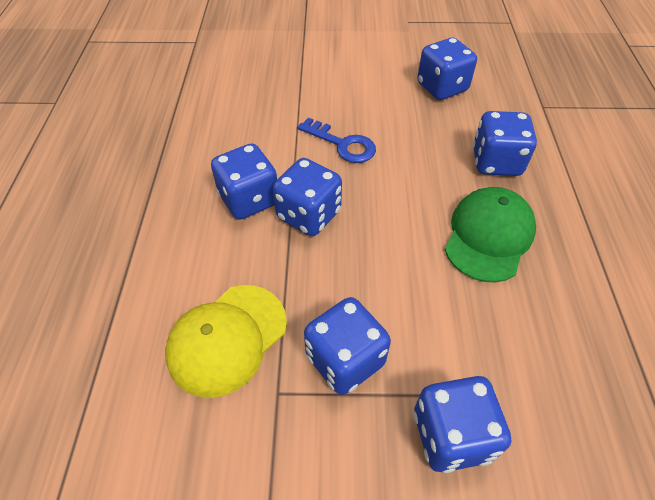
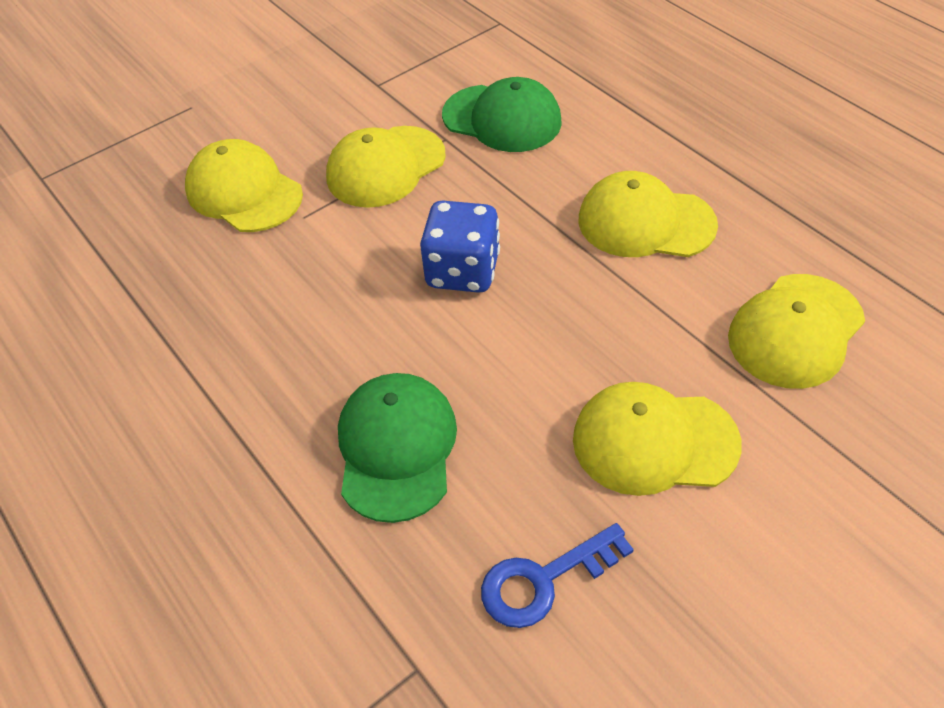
blue dice: 6 -> 1
green cap: 1 -> 2
yellow cap: 1 -> 5

